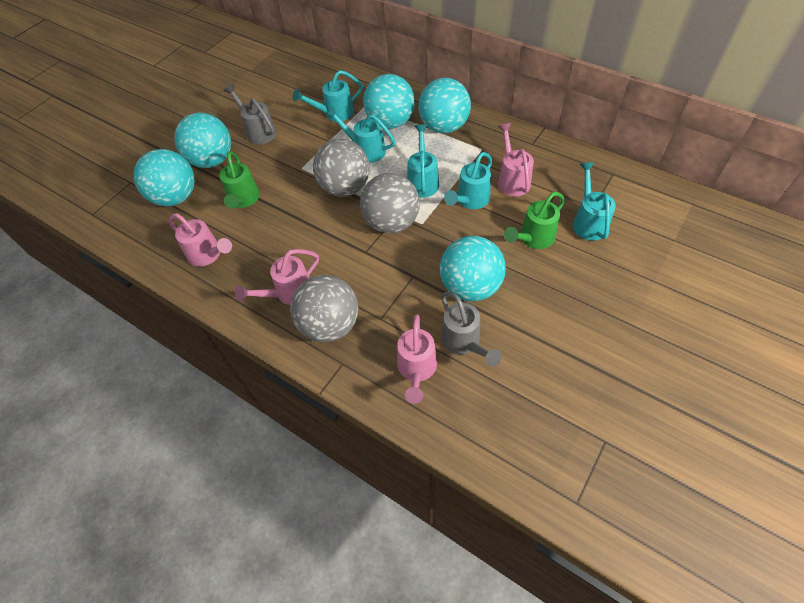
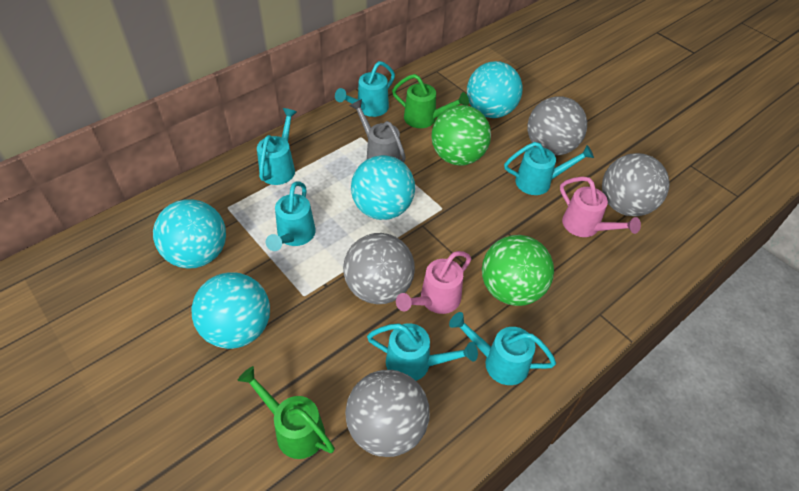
green ball: 0 -> 2
grey ball: 3 -> 4
grey watering can: 2 -> 1
pink watering can: 4 -> 2
turquoise ball: 5 -> 4
turquoise watering can: 5 -> 6

